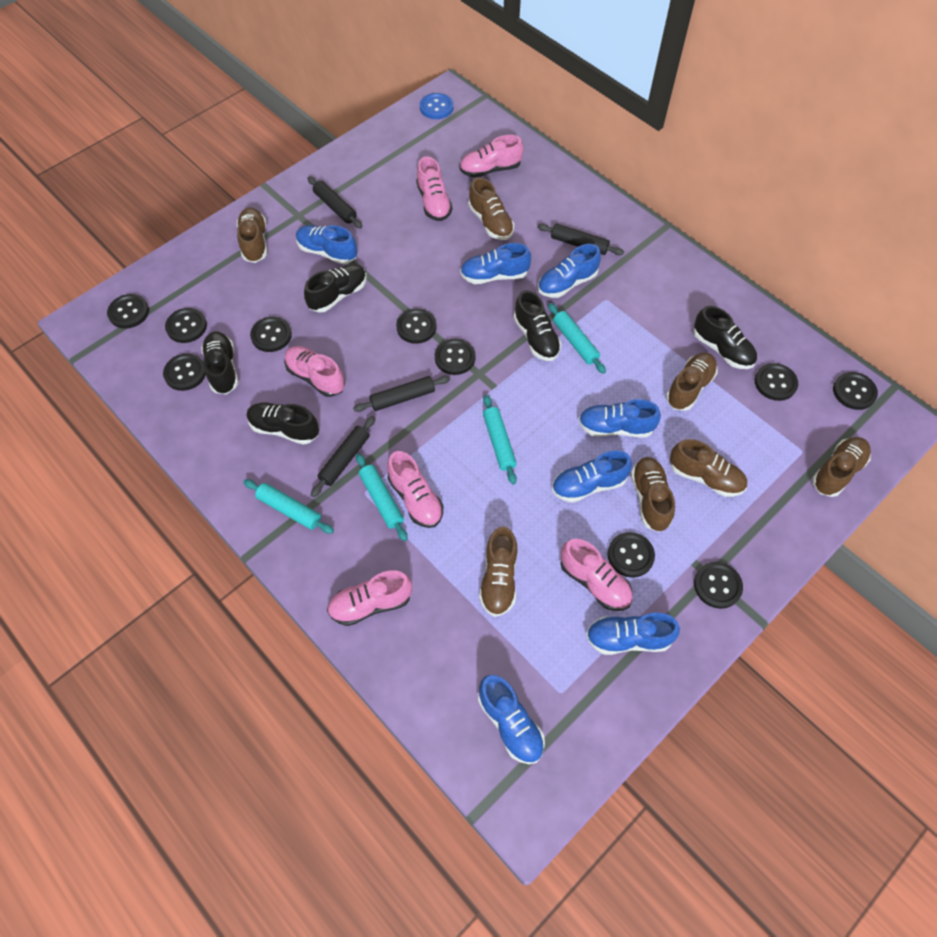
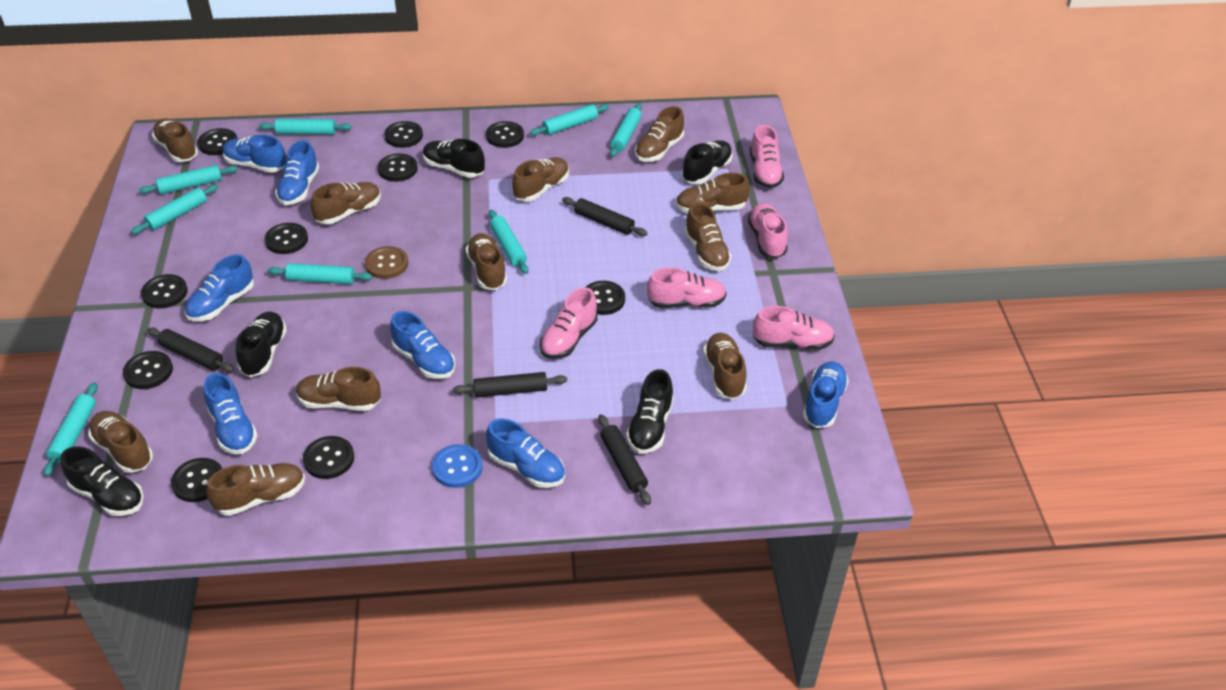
brown button: 0 -> 1
brown shoe: 7 -> 11
pink shoe: 6 -> 5
turquoise rolling pin: 4 -> 8

